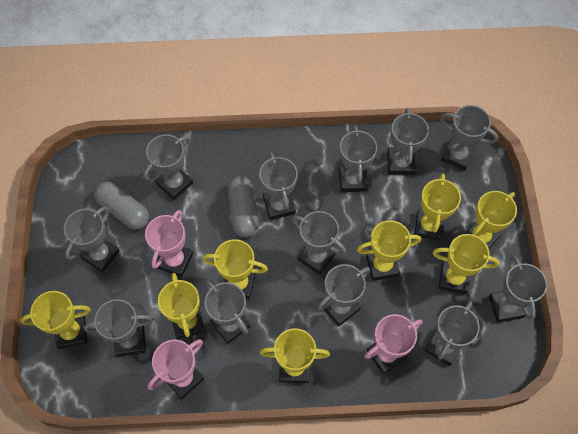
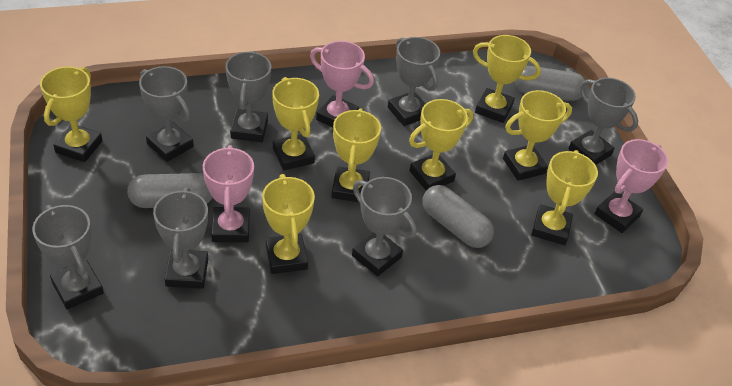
grey capsule: 2 -> 3
grey trophy: 12 -> 7

